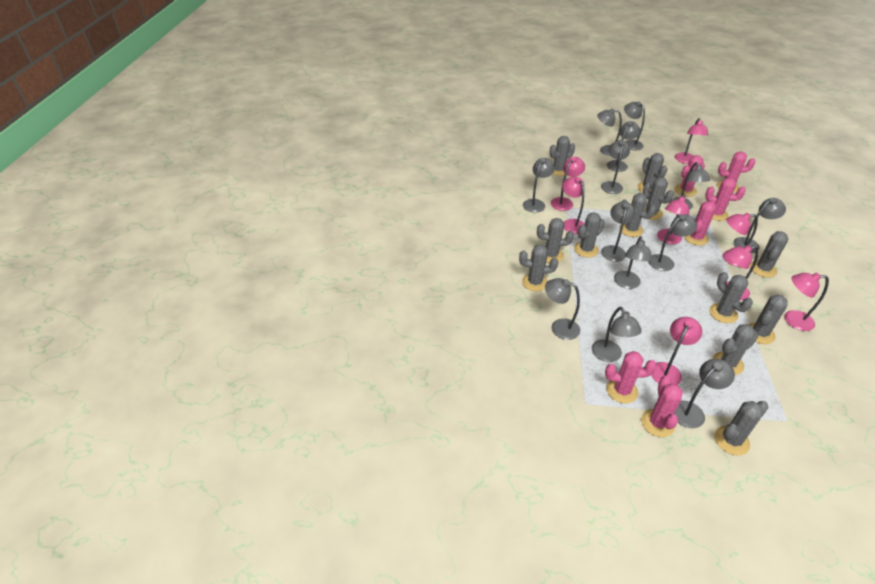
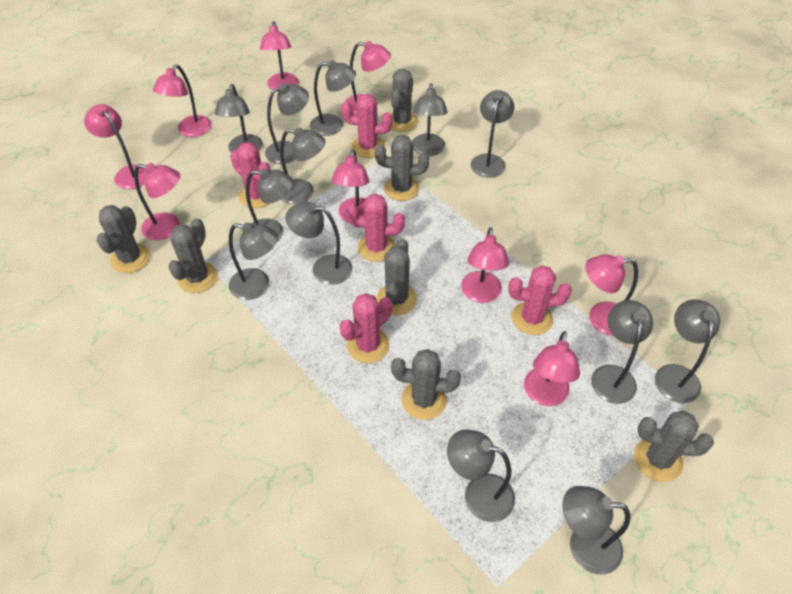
grey cactus: 12 -> 7
pink cactus: 6 -> 5
pink lamp: 8 -> 9

